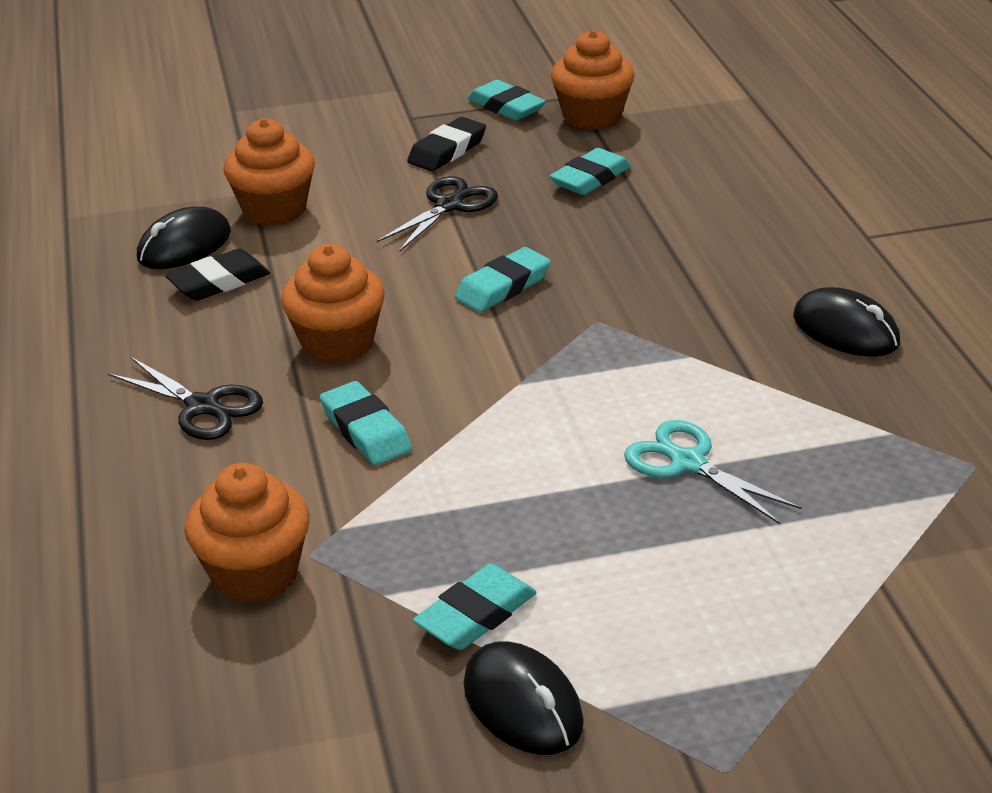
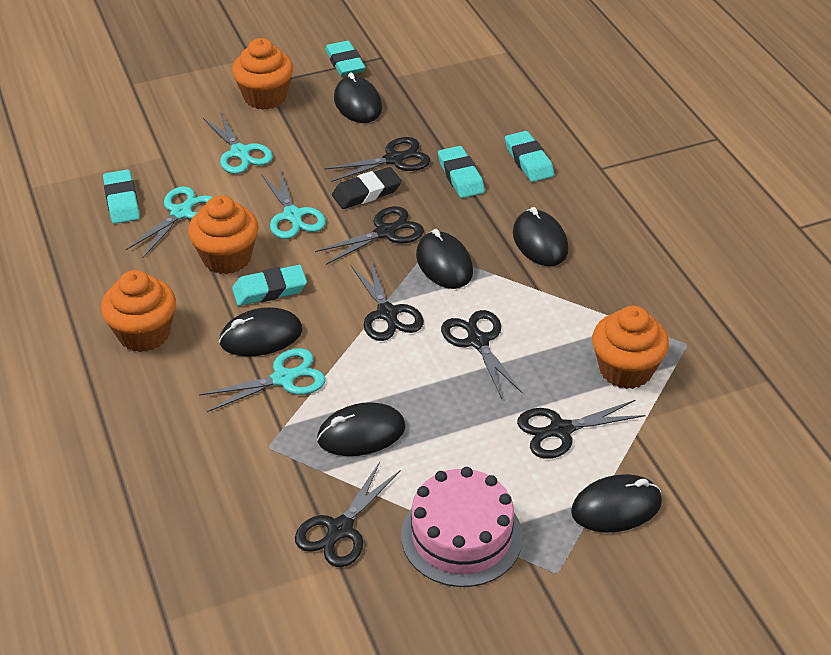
black eraser: 2 -> 1
black mouse: 3 -> 6
black scissors: 2 -> 6
pink cake: 0 -> 1
turquoise scissors: 1 -> 4

